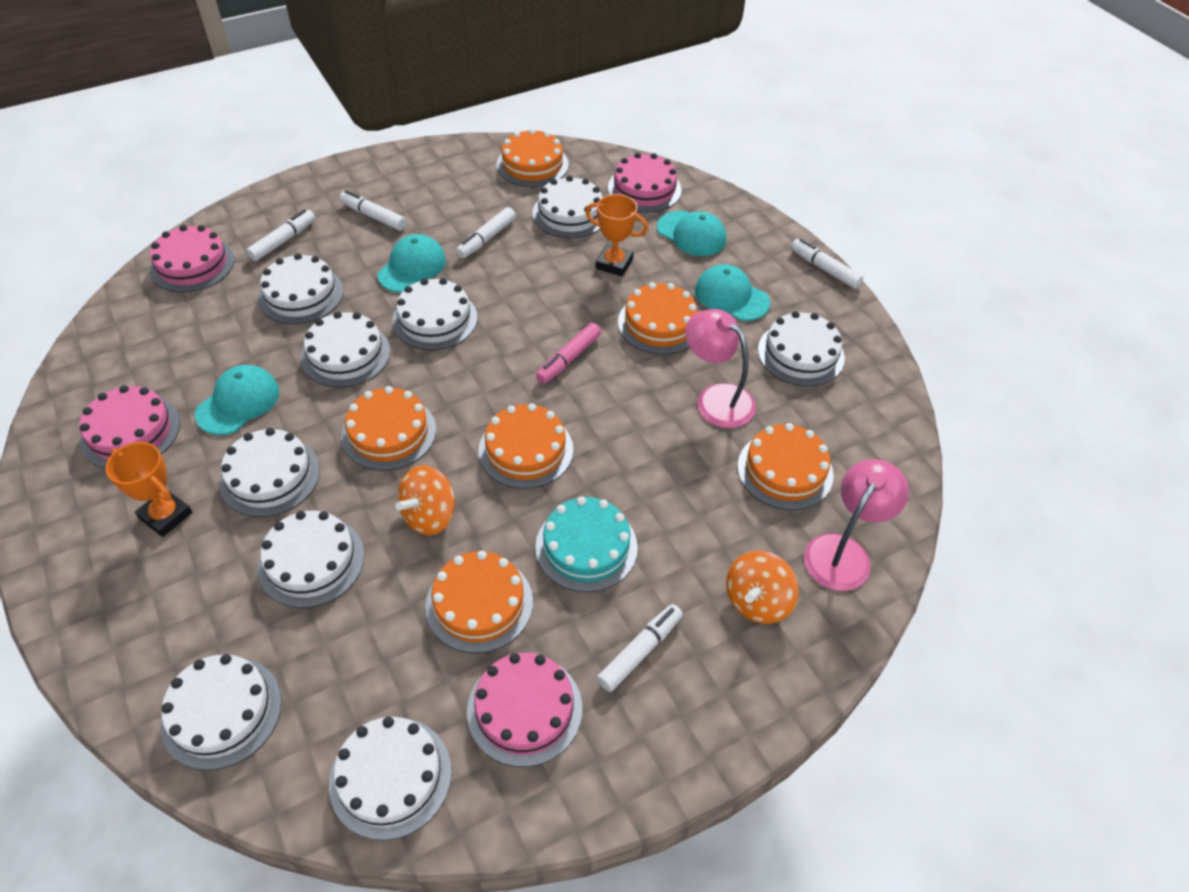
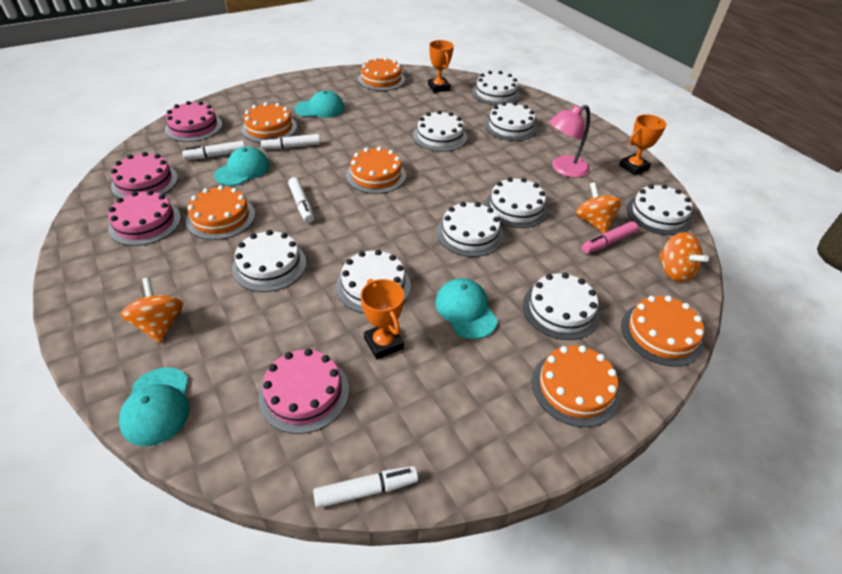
orange spinning top: 2 -> 3
orange trophy: 2 -> 3
pink lamp: 2 -> 1
turquoise cake: 1 -> 0
white marker: 5 -> 4

